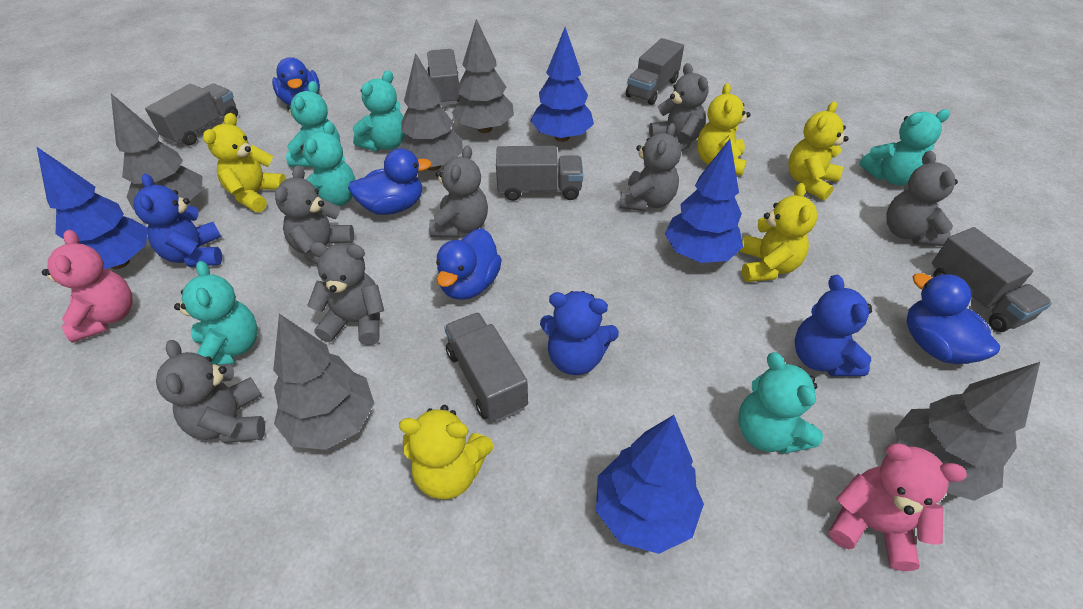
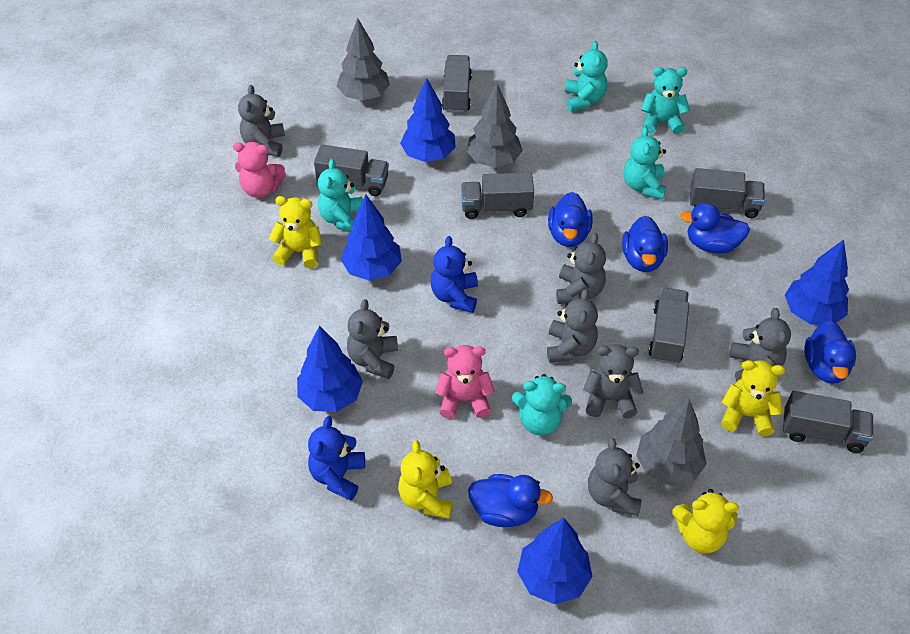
blue duck: 4 -> 5
blue teddy bear: 3 -> 2
blue tree: 4 -> 5
grey tree: 5 -> 3
turquoise teddy bear: 6 -> 5
yellow teddy bear: 5 -> 4

